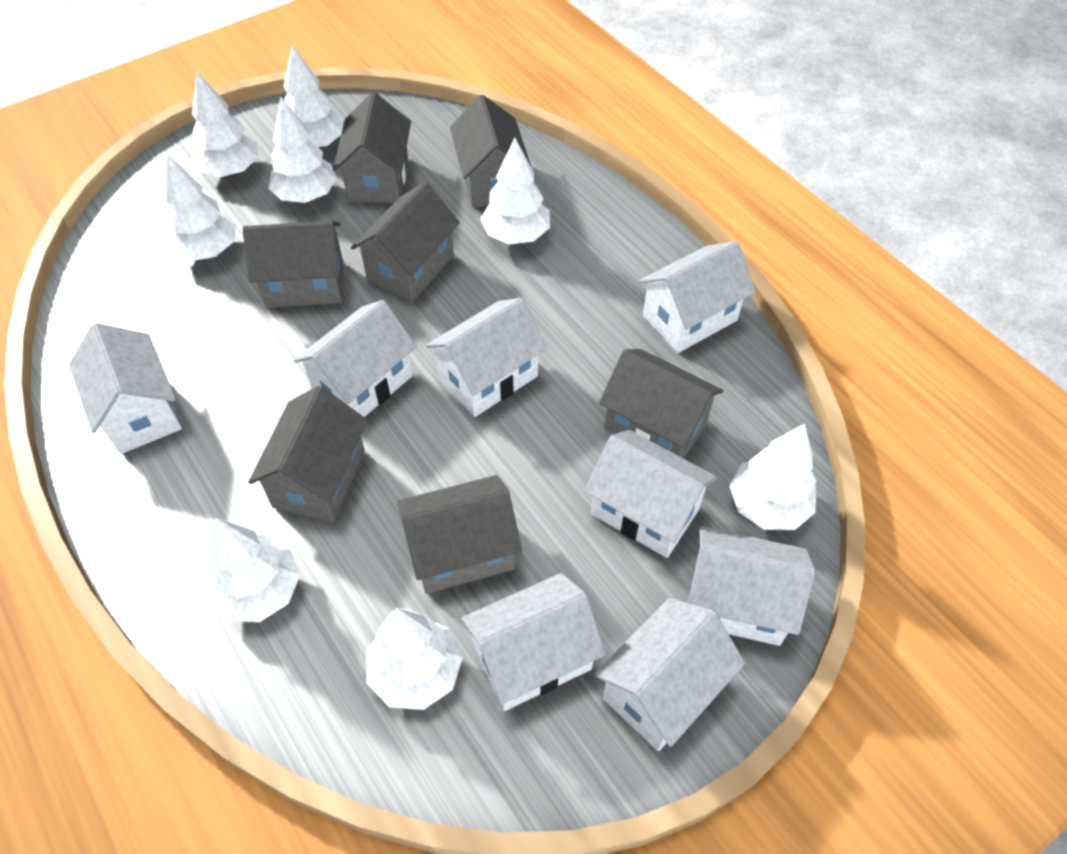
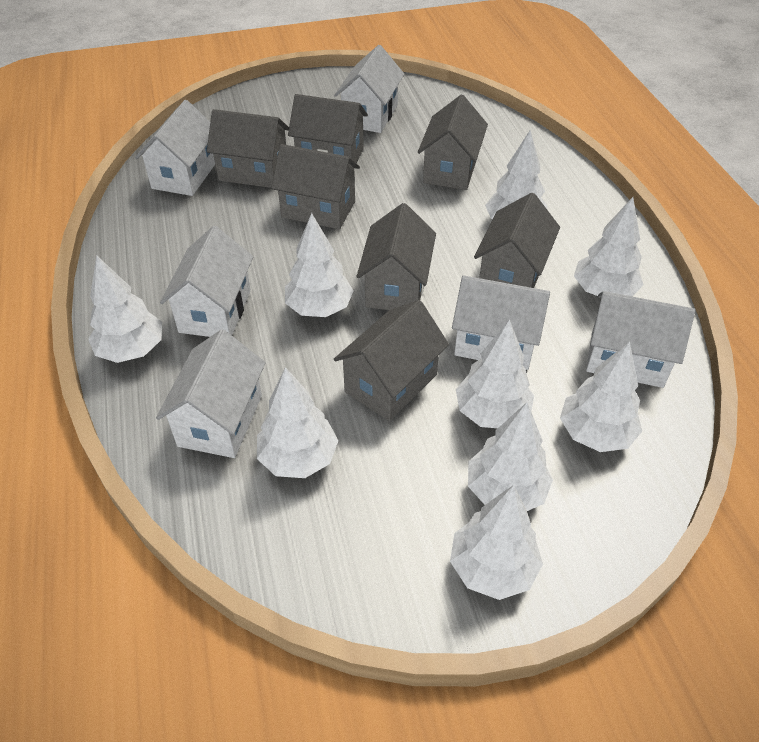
white house: 8 -> 6
white tree: 8 -> 9

